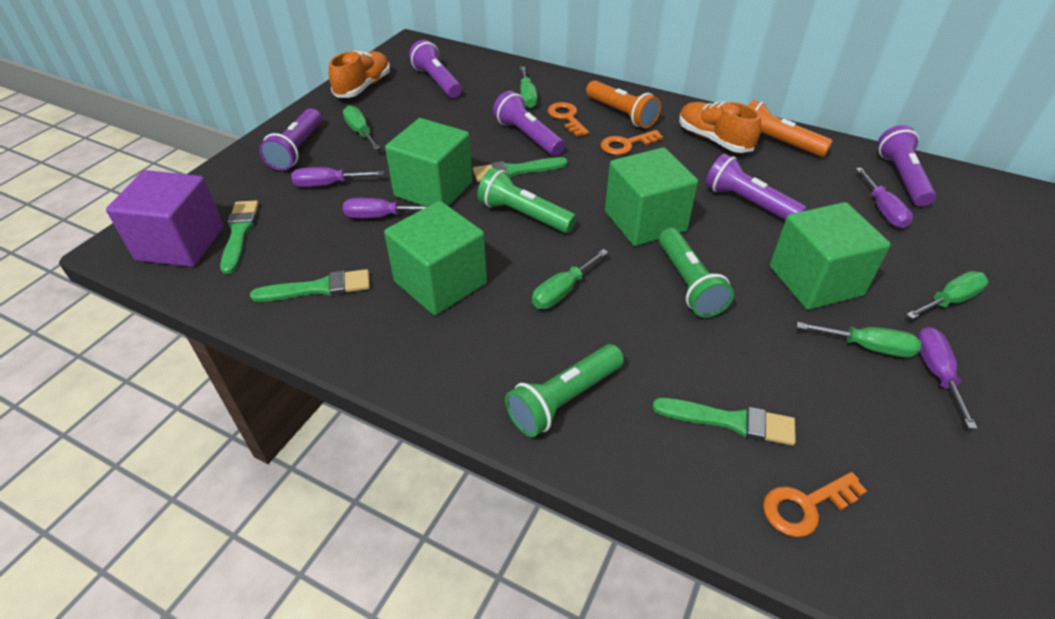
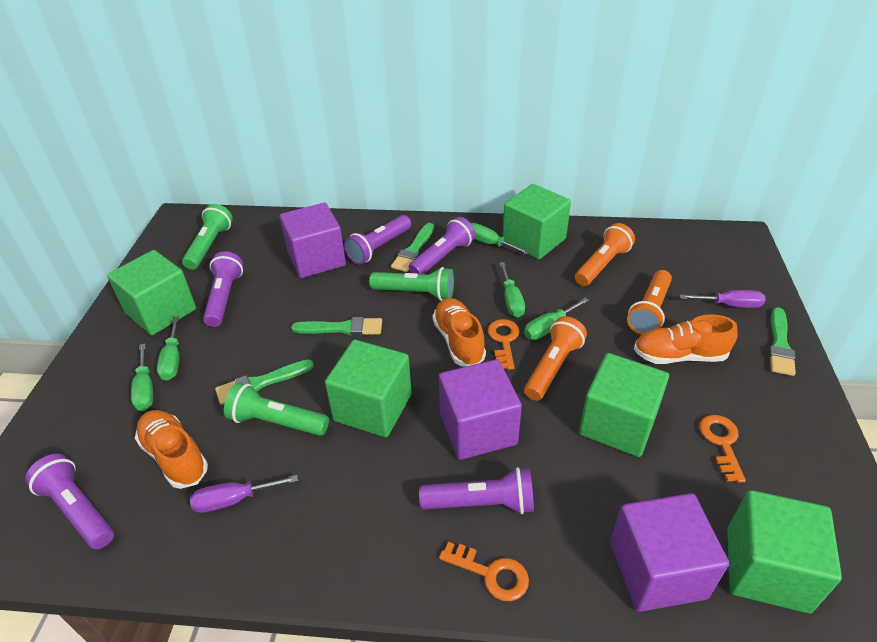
green cube: 4 -> 5
orange flashlight: 2 -> 3
orange shoe: 2 -> 3
purple cube: 1 -> 3
purple screwdriver: 4 -> 2

